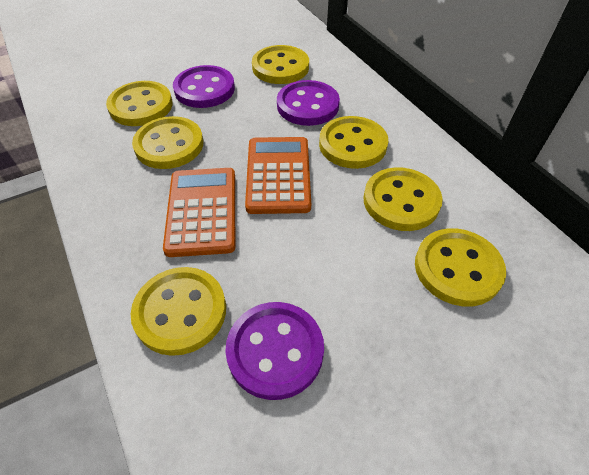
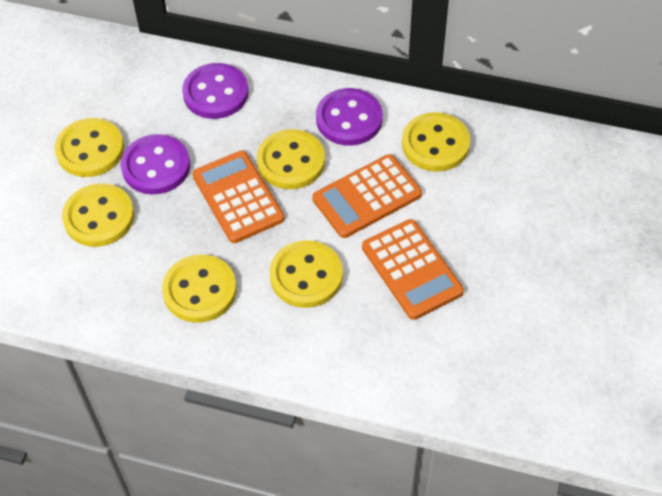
orange calculator: 2 -> 3
yellow button: 7 -> 6

